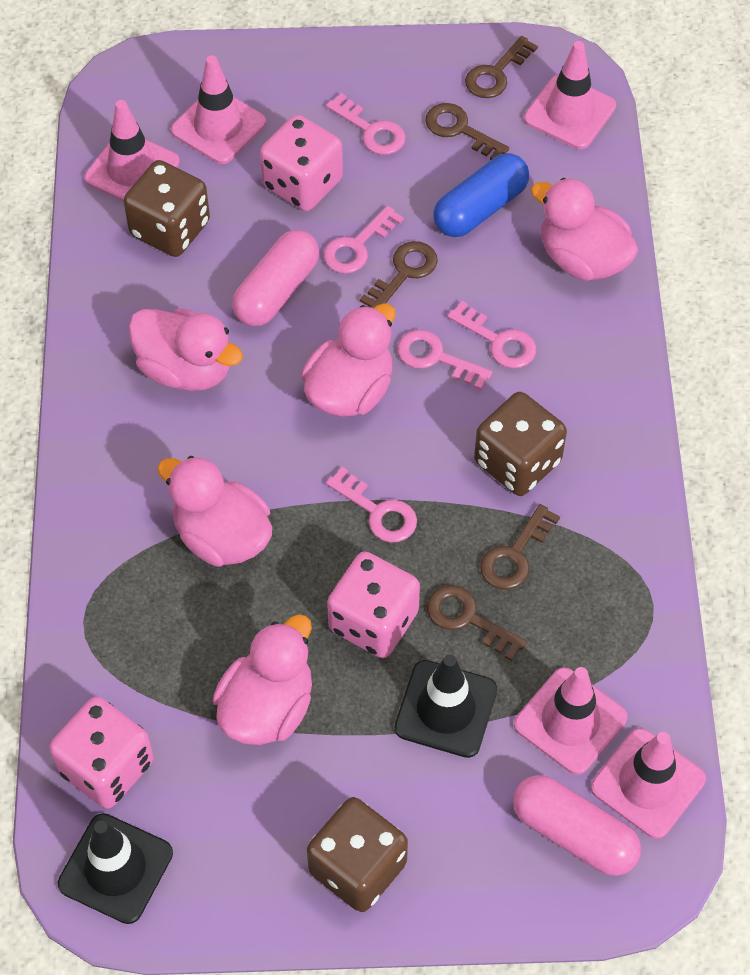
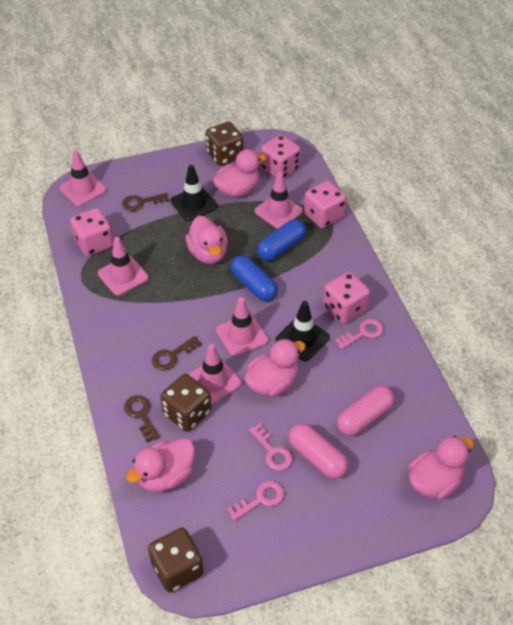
blue capsule: 1 -> 2
brown key: 5 -> 3
pink dice: 3 -> 4
pink key: 5 -> 3

